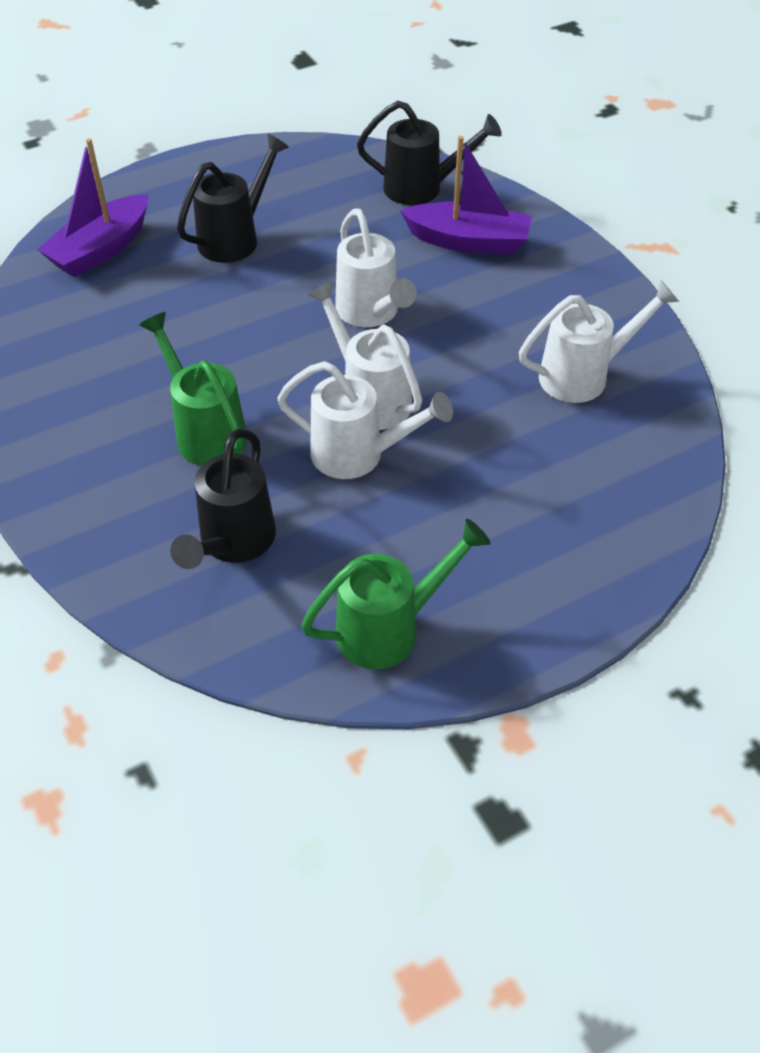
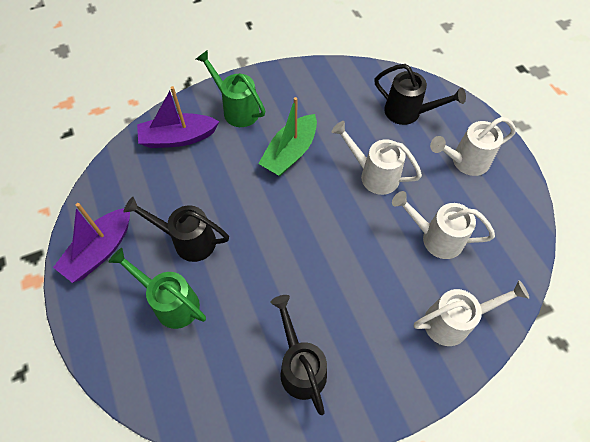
green boat: 0 -> 1

